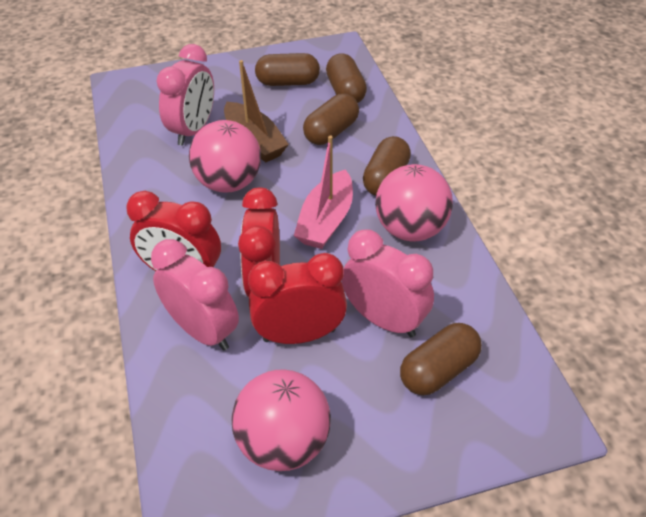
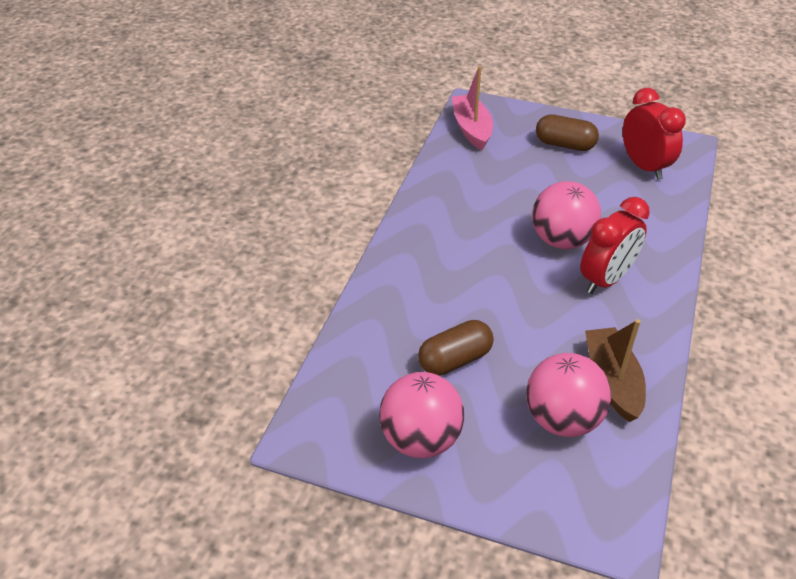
brown capsule: 5 -> 2
pink clock: 3 -> 0
red clock: 3 -> 2

